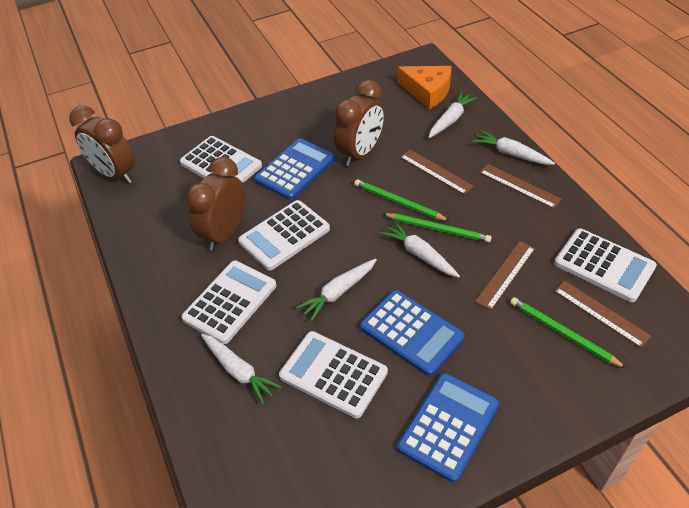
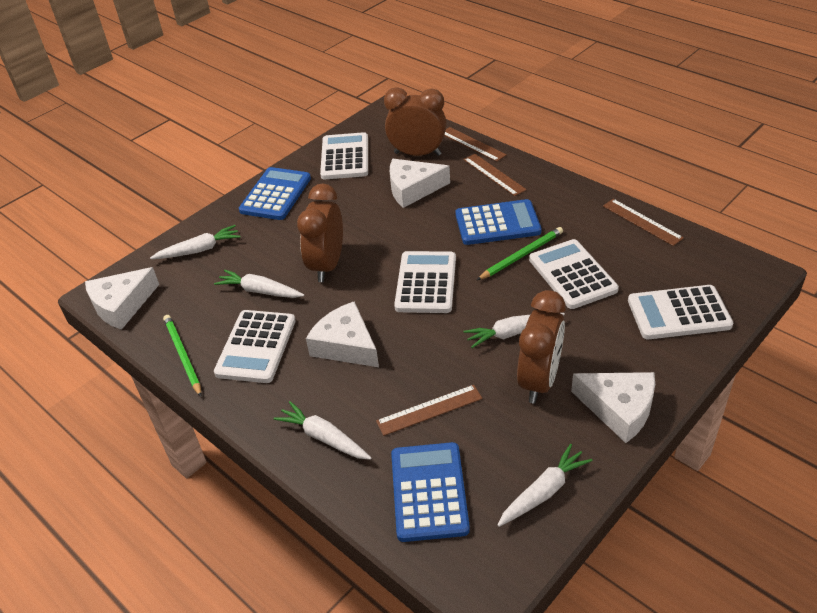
green pencil: 3 -> 2
orange cheese: 1 -> 0
white cheese: 0 -> 4

